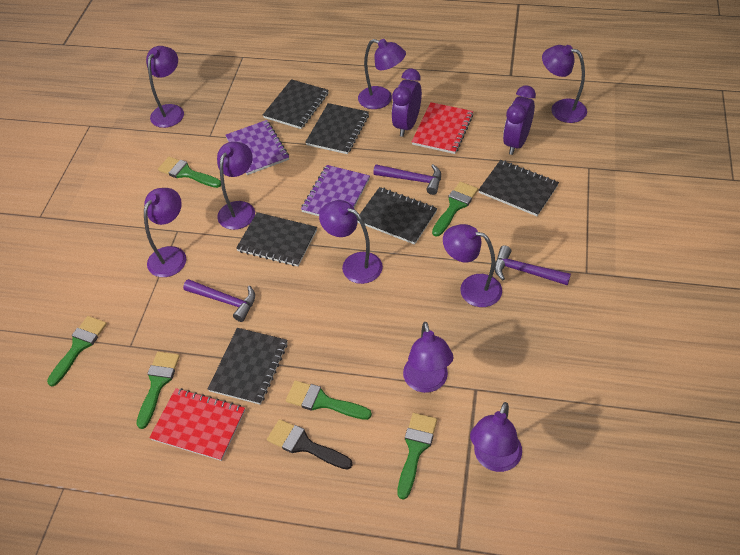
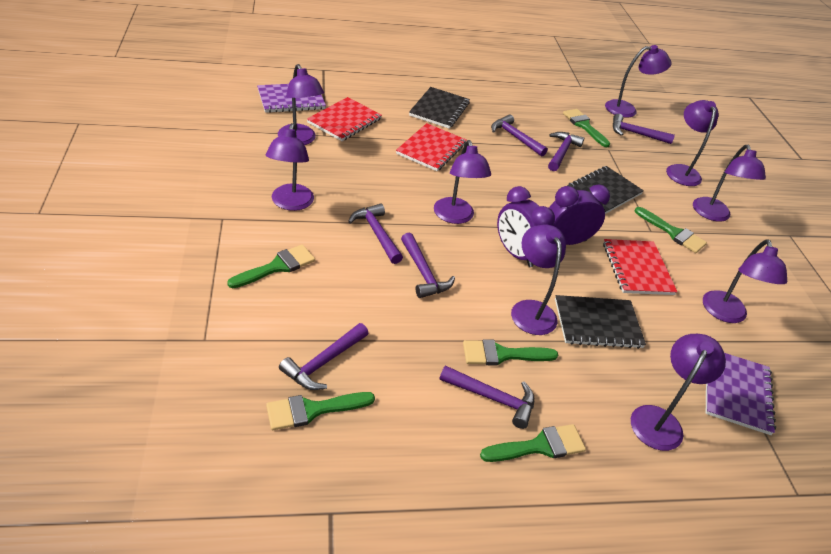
black brush: 1 -> 0
black notebook: 6 -> 3
purple hammer: 3 -> 7
red notebook: 2 -> 3

